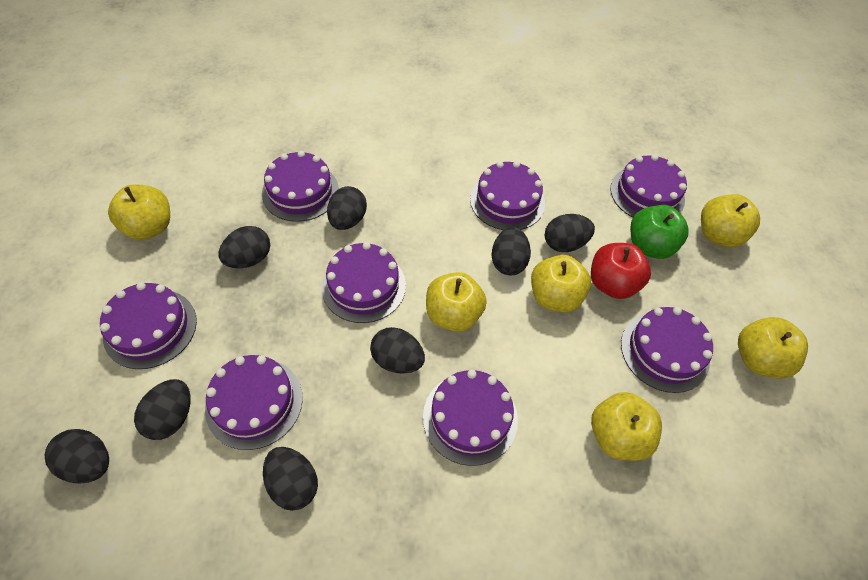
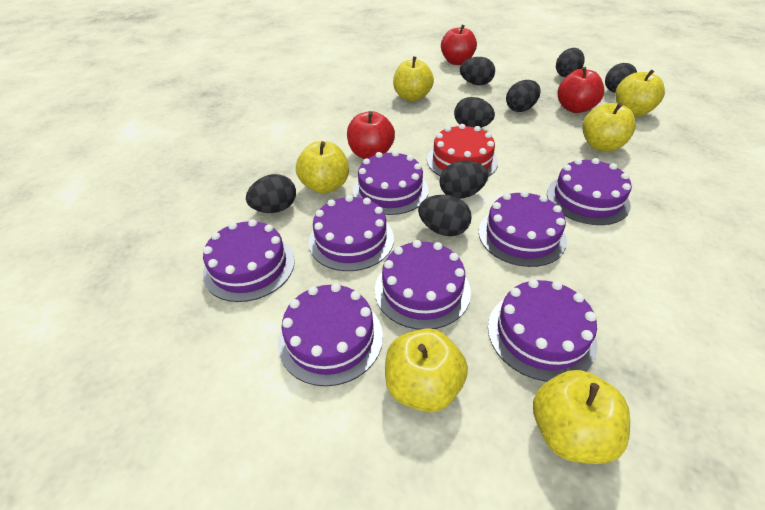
green apple: 1 -> 0
red apple: 1 -> 3
red cake: 0 -> 1

